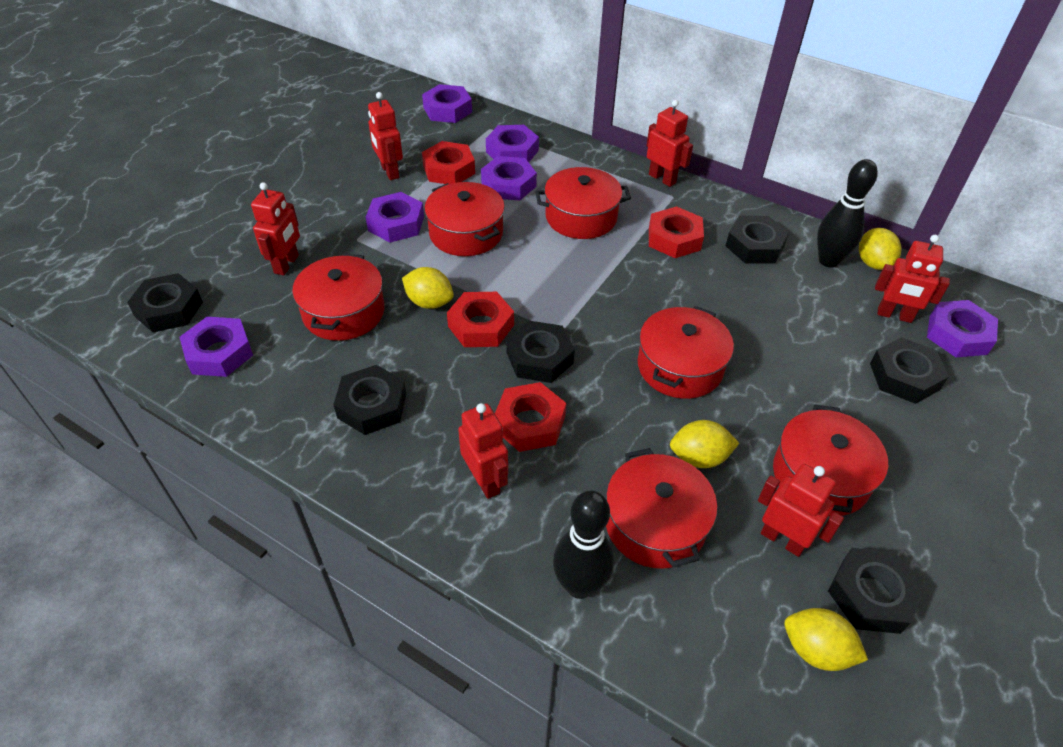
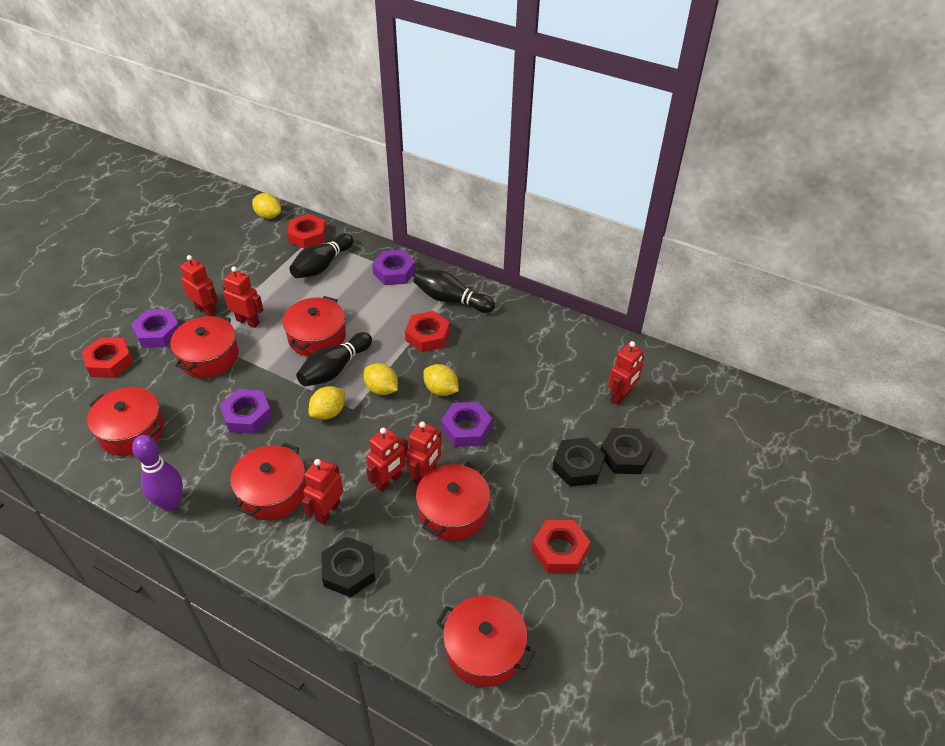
black bowling pin: 2 -> 3
black nut: 6 -> 3
purple bowling pin: 0 -> 1
purple nut: 6 -> 4

